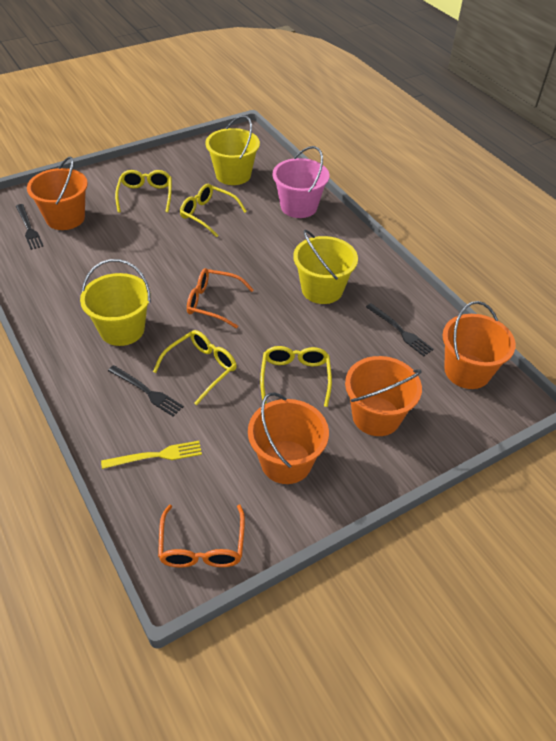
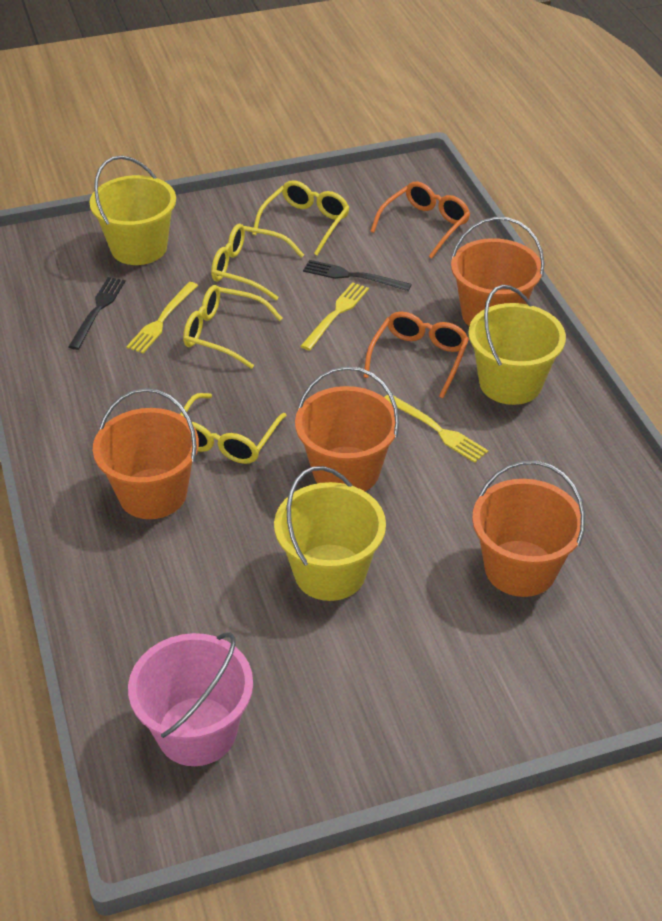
black fork: 3 -> 2
yellow fork: 1 -> 3

